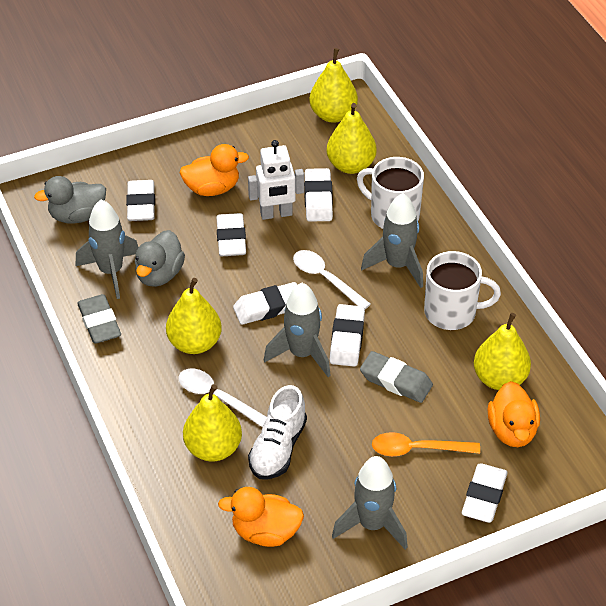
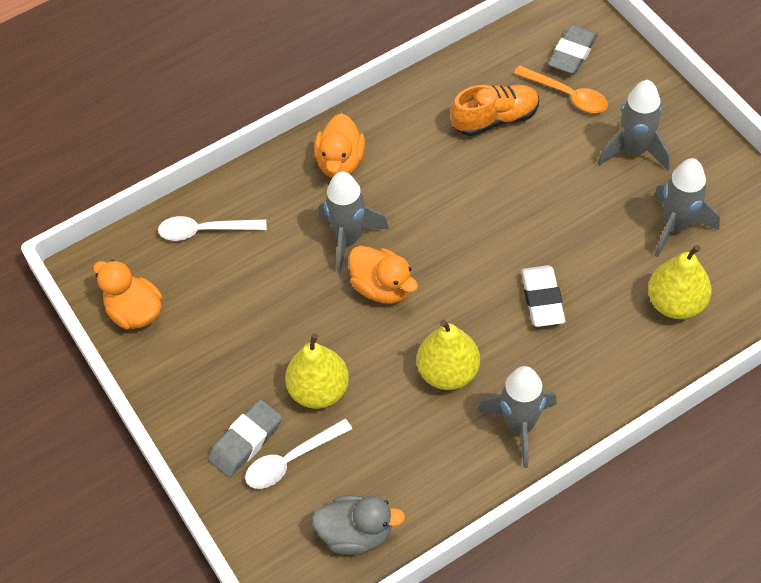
grey duck: 2 -> 1
orange shoe: 0 -> 1
white eraser: 6 -> 1
white mug: 2 -> 0
white robot: 1 -> 0
white shoe: 1 -> 0
yellow pear: 5 -> 3

